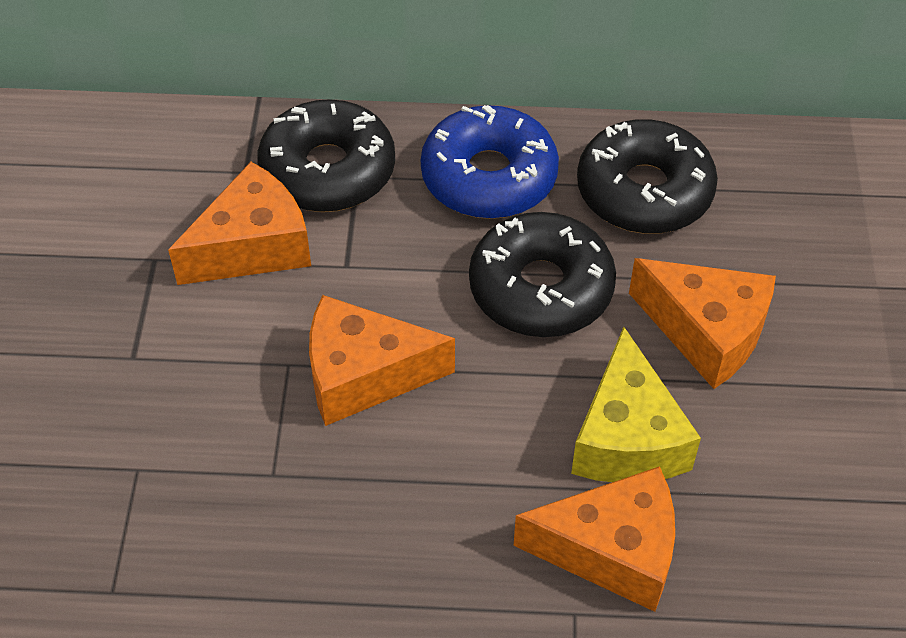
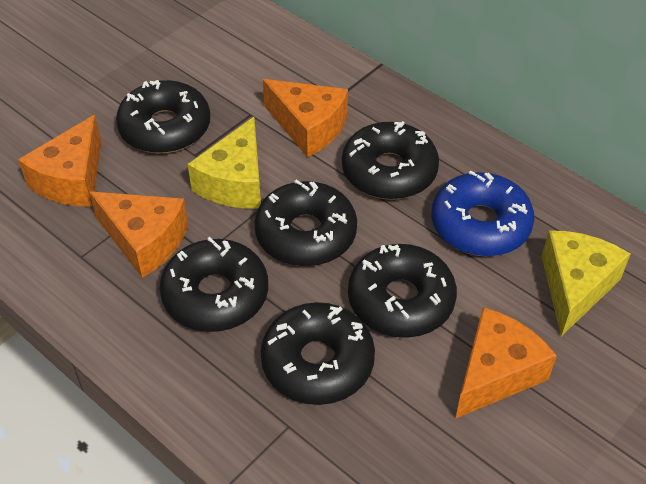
black donut: 3 -> 6
yellow cheese: 1 -> 2

